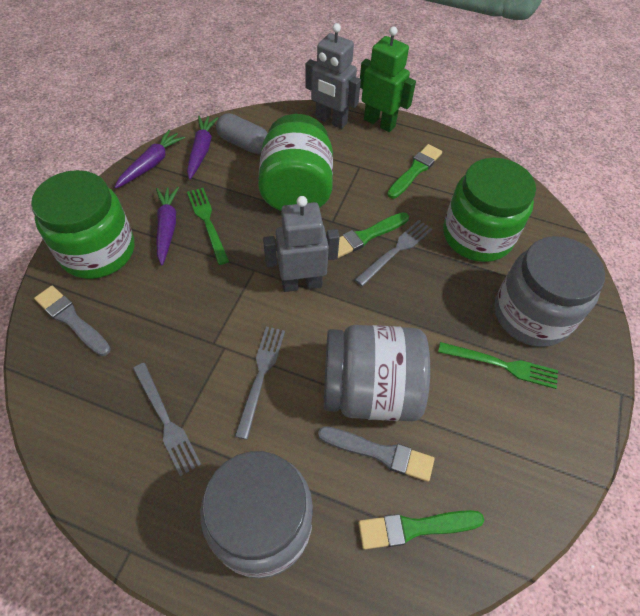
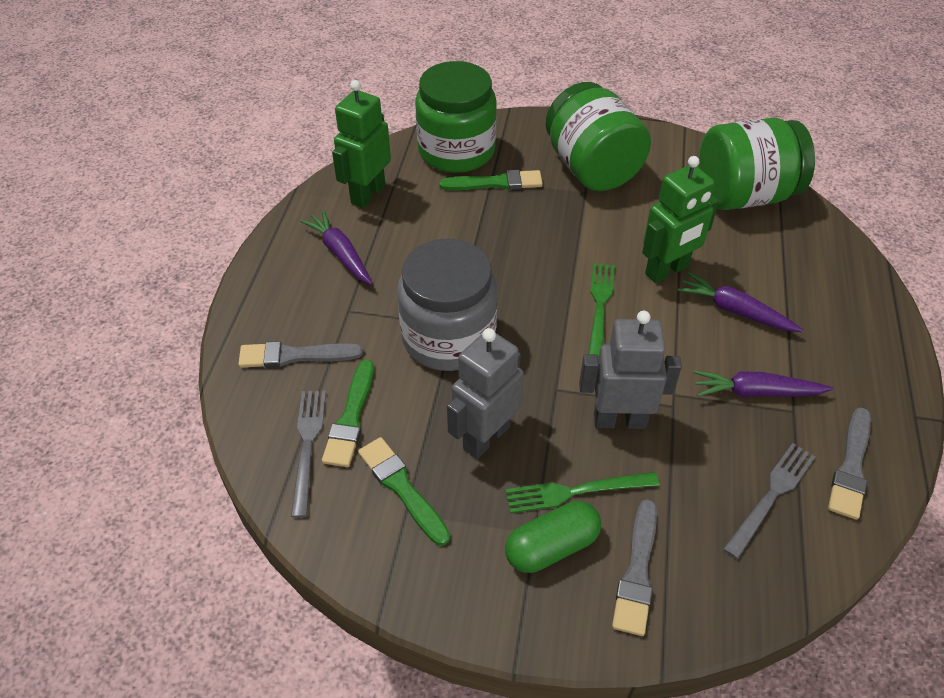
green capsule: 0 -> 1
green robot: 1 -> 2
grey brush: 2 -> 3
grey capsule: 1 -> 0
grey fork: 3 -> 2
grey jar: 3 -> 1

